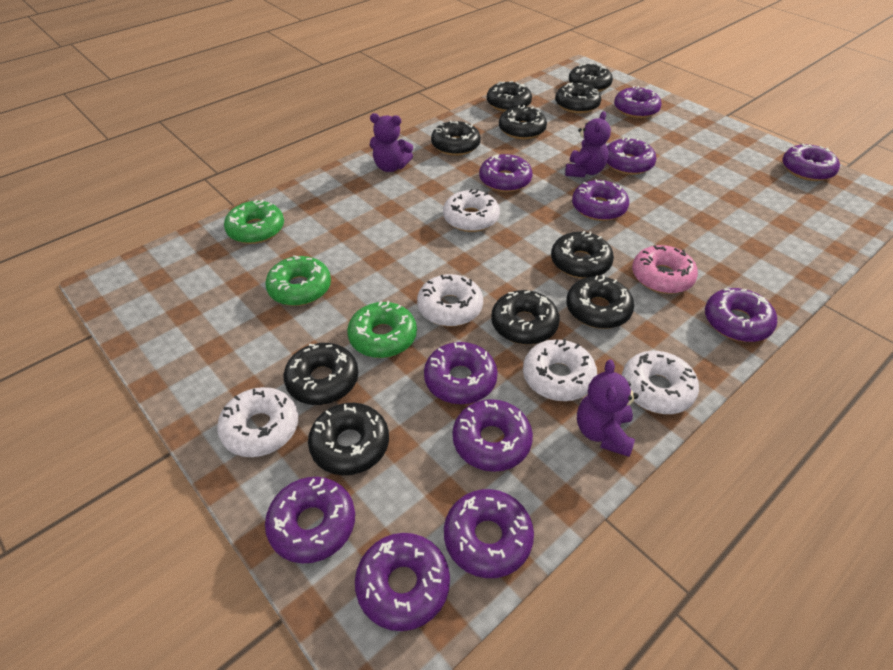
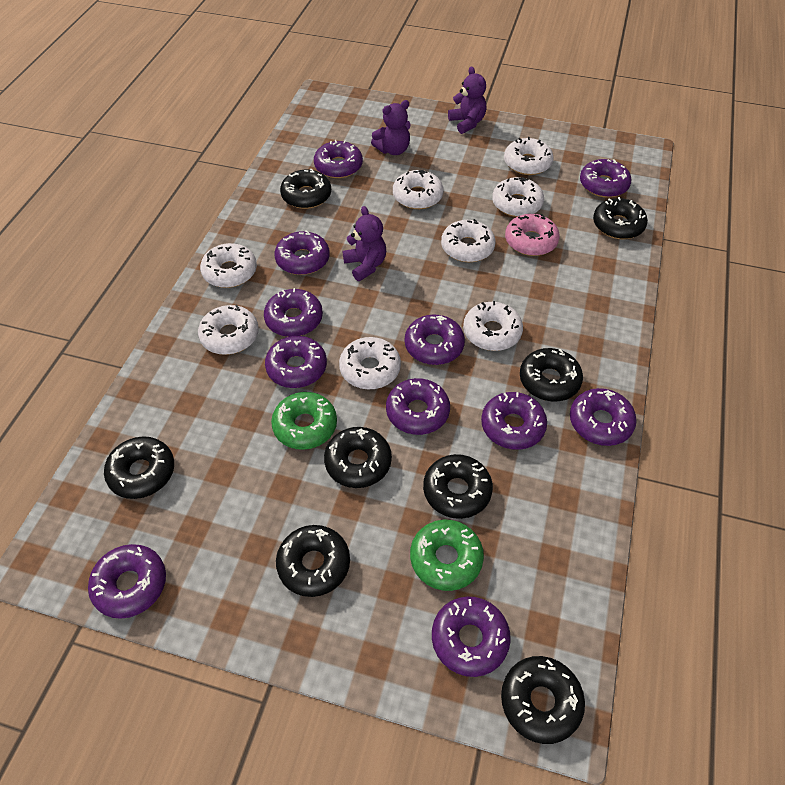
black donut: 10 -> 8
green donut: 3 -> 2
white donut: 5 -> 8

